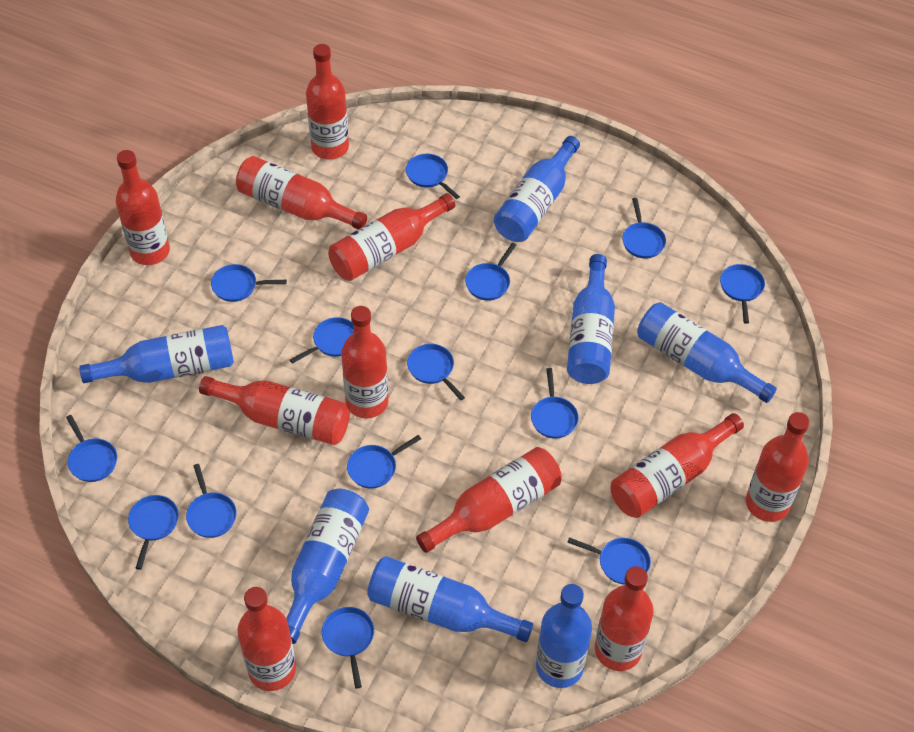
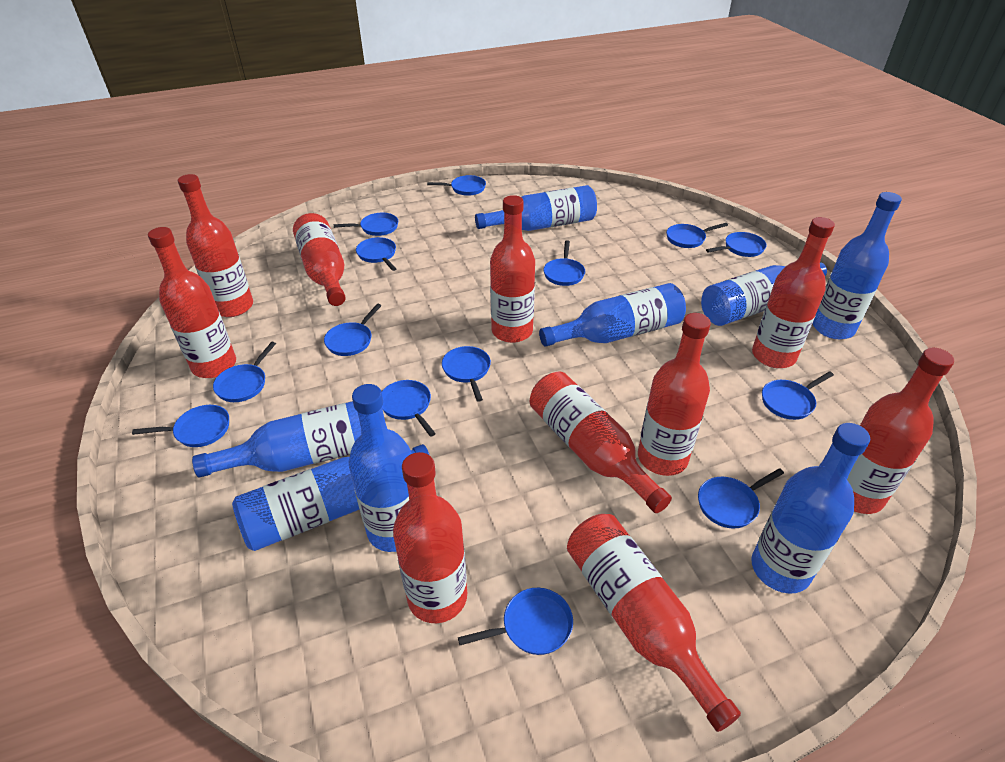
blue bottle: 7 -> 8
red bottle: 11 -> 10

